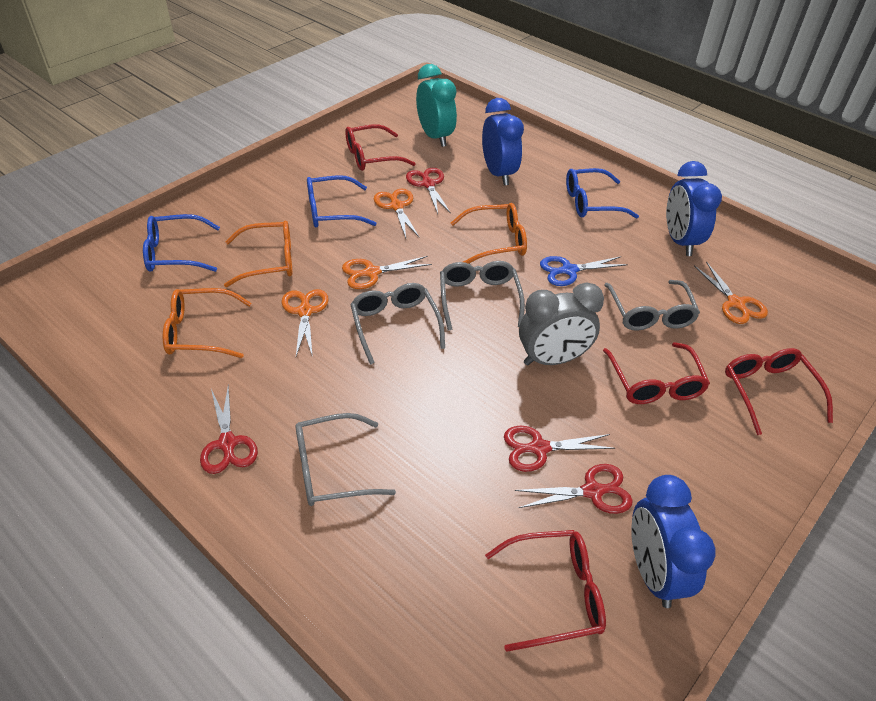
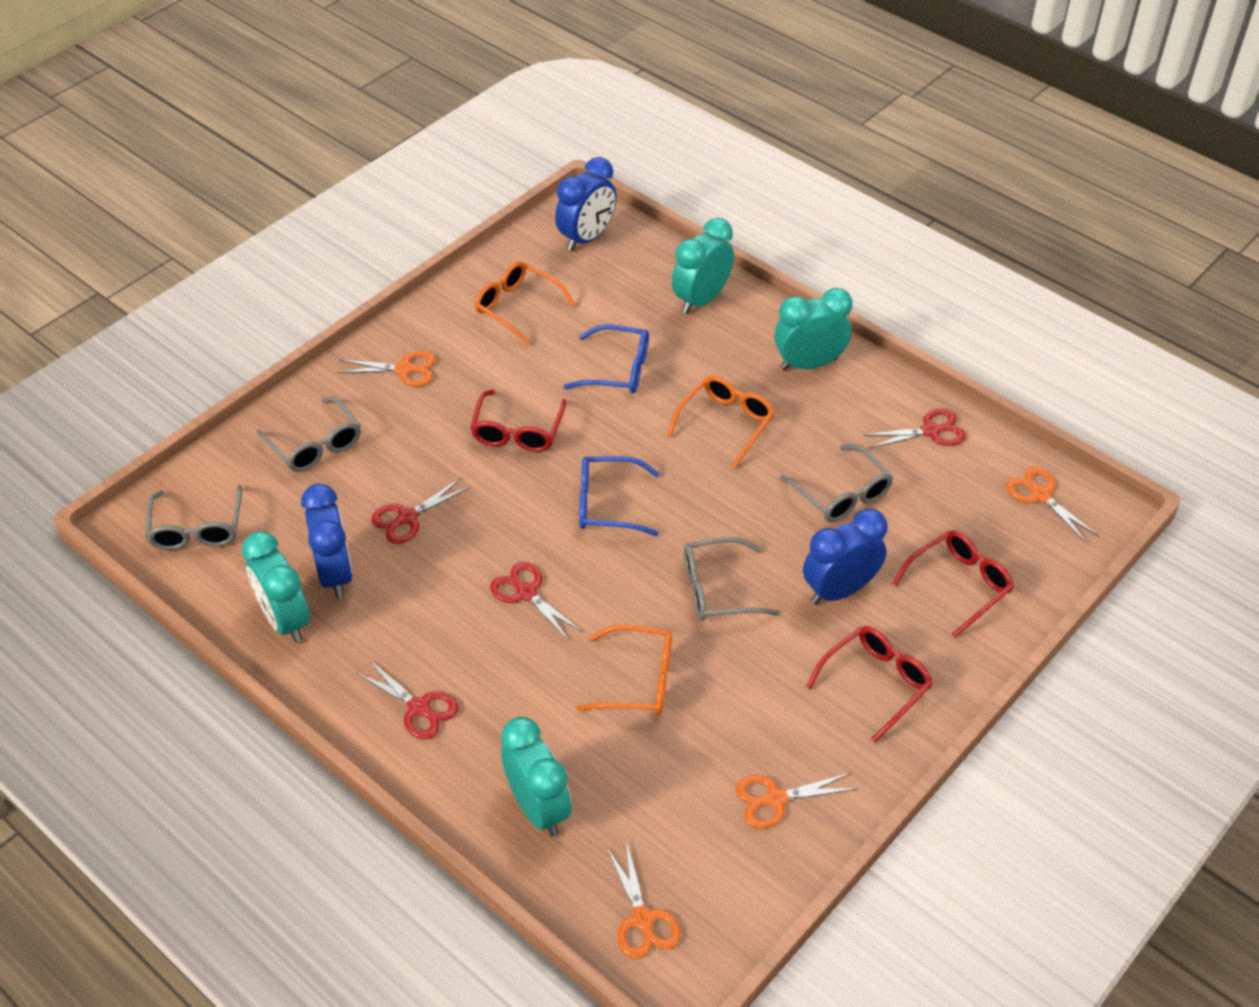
blue glasses: 3 -> 2
blue scissors: 1 -> 0
grey clock: 1 -> 0
red glasses: 4 -> 3
turquoise clock: 1 -> 4

